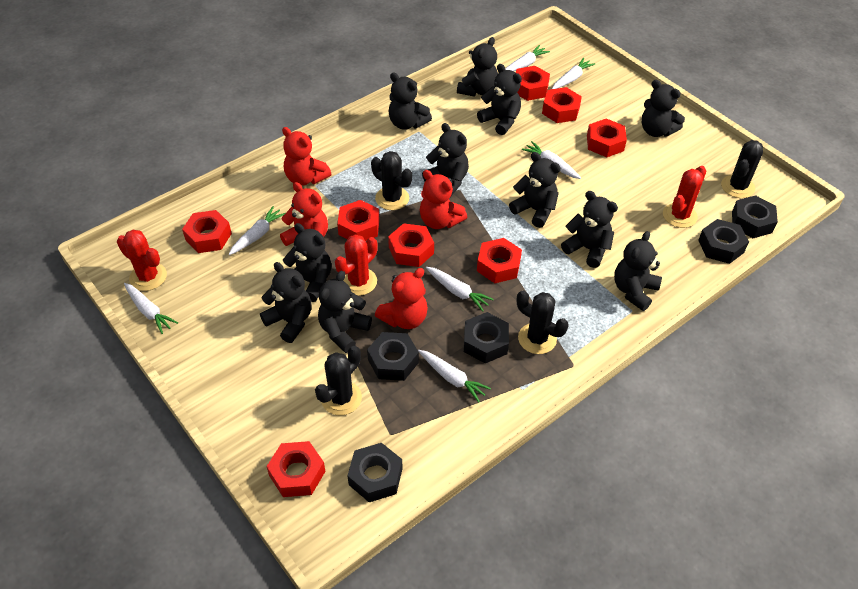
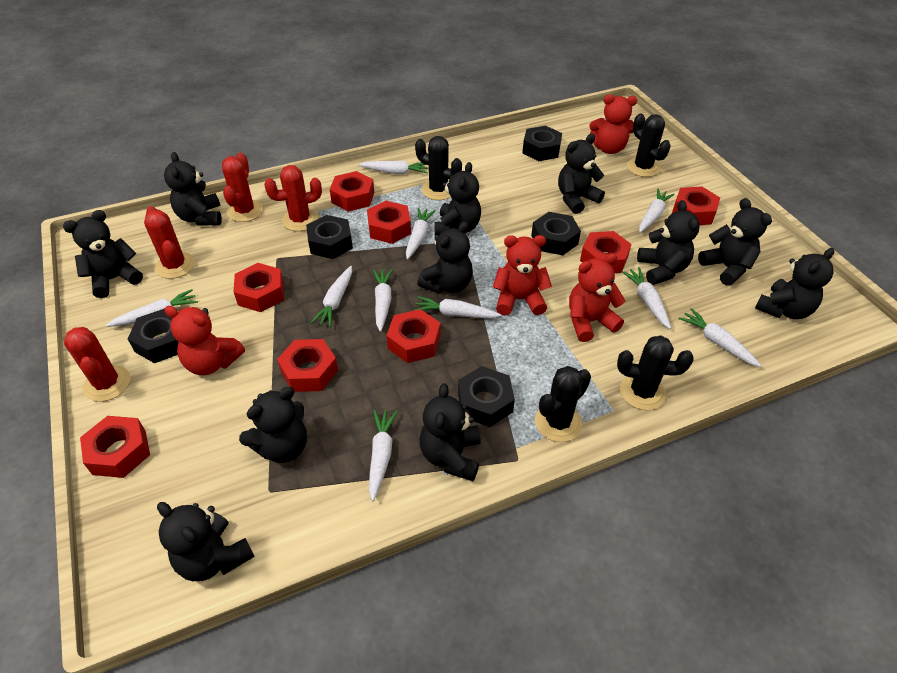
red cactus: 3 -> 4
white carrot: 7 -> 10

